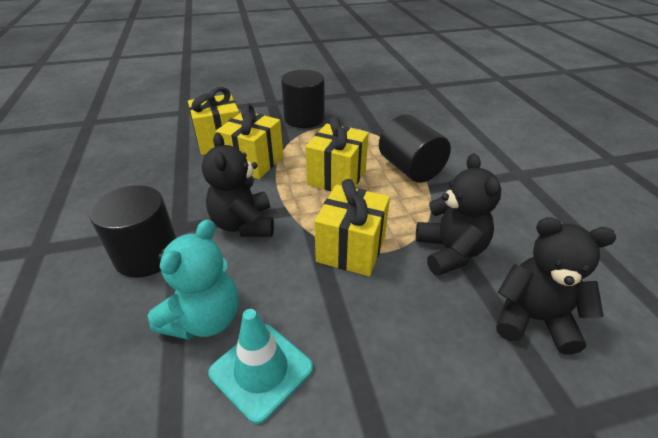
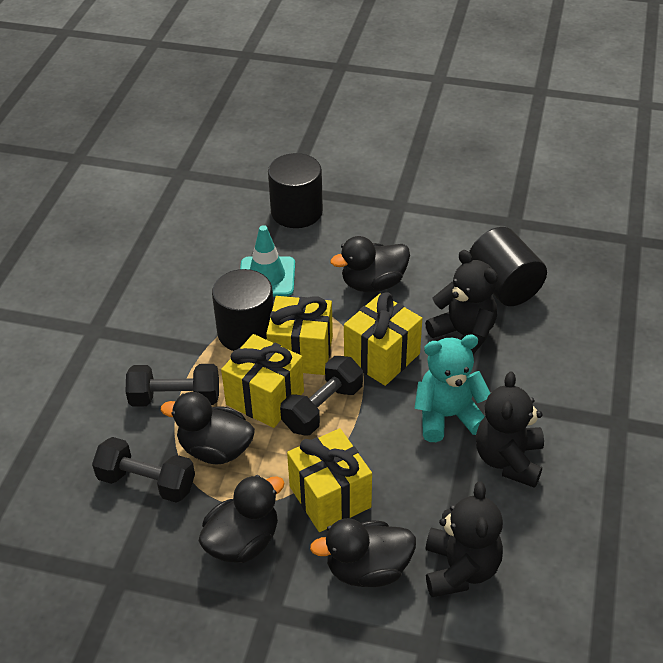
black duck: 0 -> 4
black dumbbell: 0 -> 3

